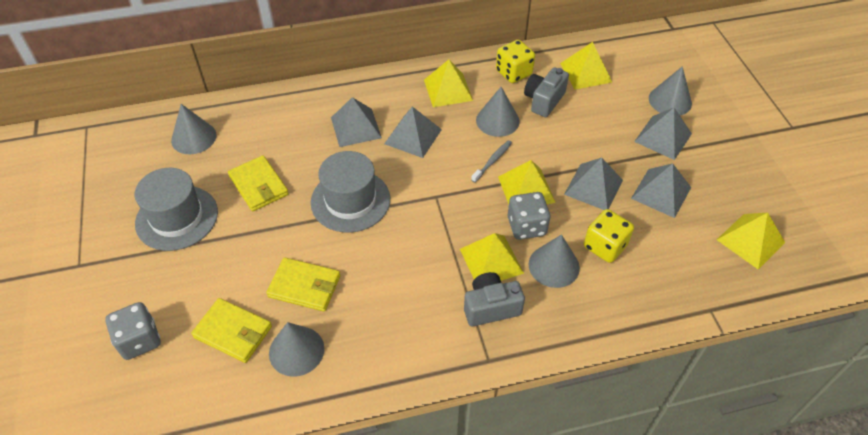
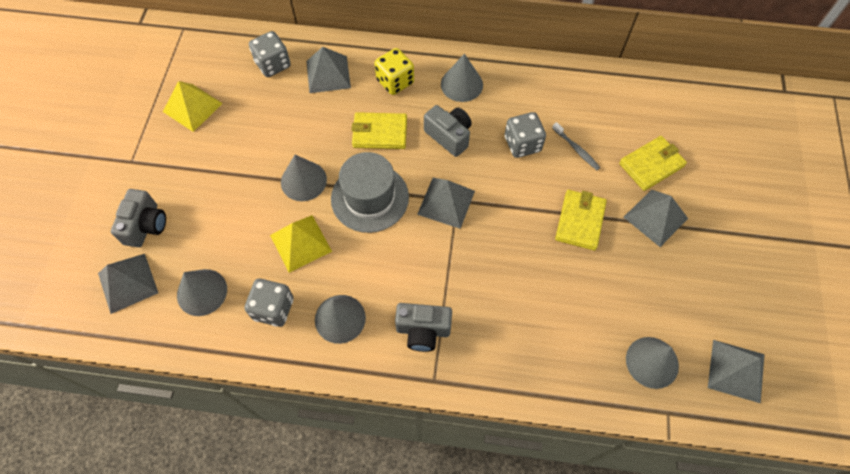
grey camera: 2 -> 3
grey dice: 2 -> 3
grey hat: 2 -> 1
yellow dice: 2 -> 1
yellow pyramid: 5 -> 2

